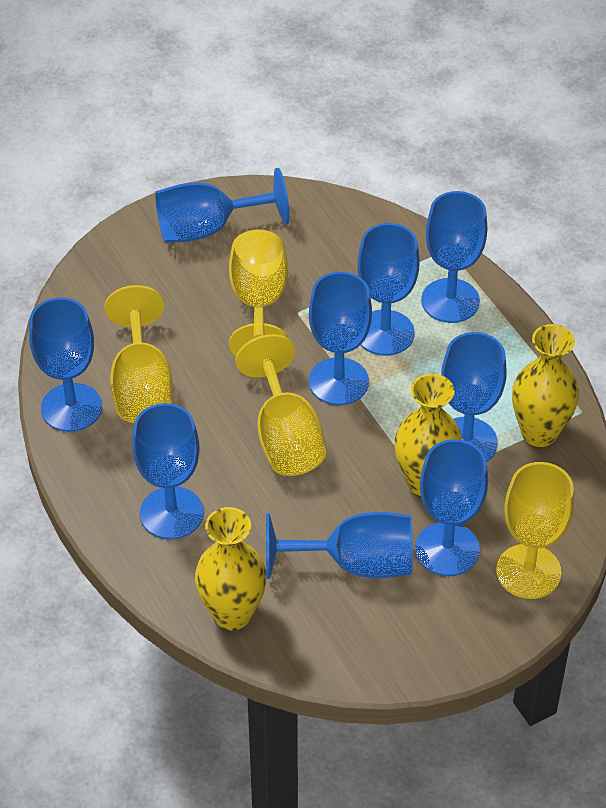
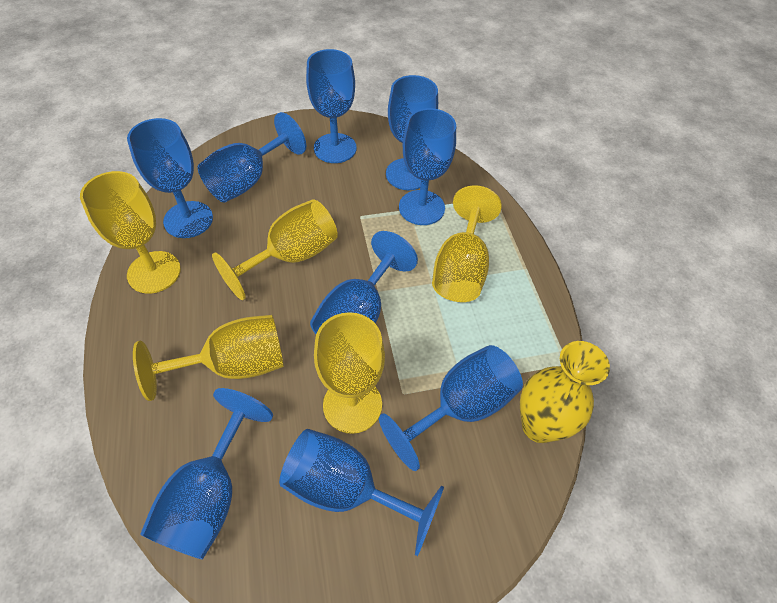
yellow goblet: 4 -> 5
yellow vase: 3 -> 1

